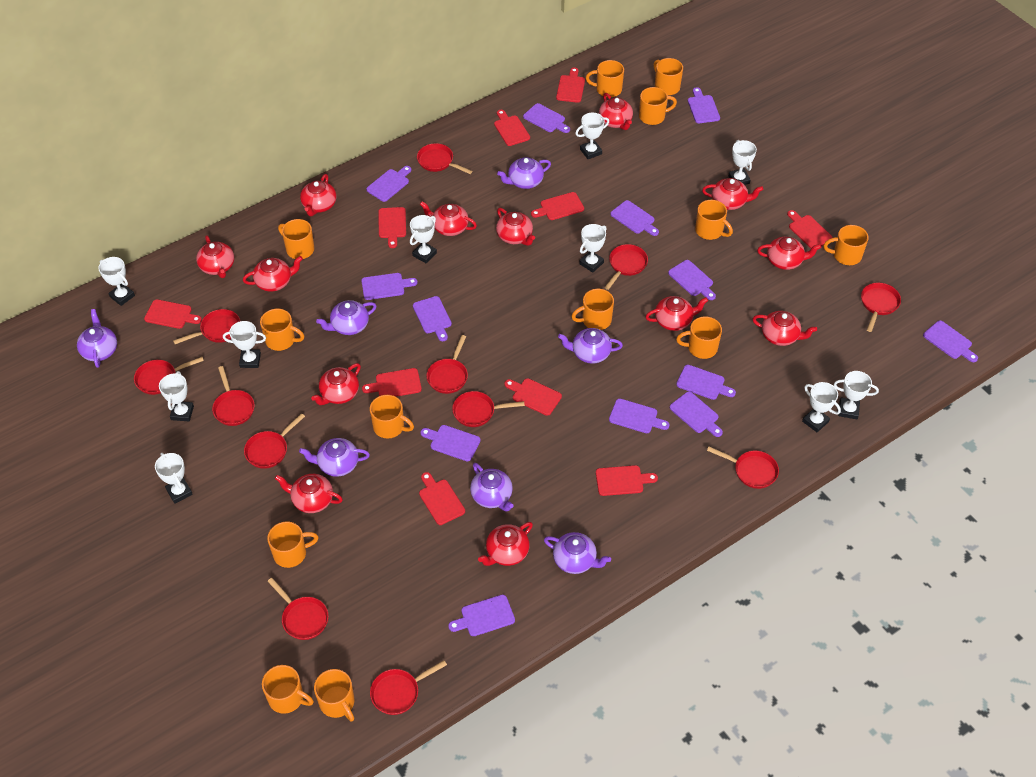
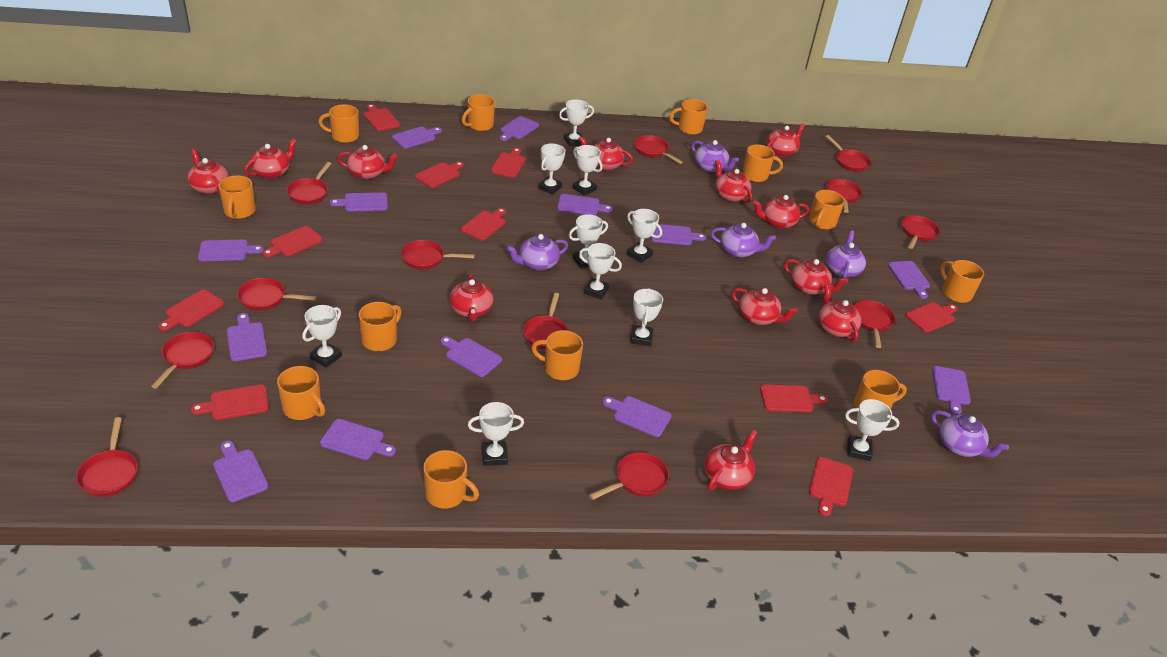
orange mug: 13 -> 12
purple teapot: 7 -> 5
red teapot: 13 -> 12

